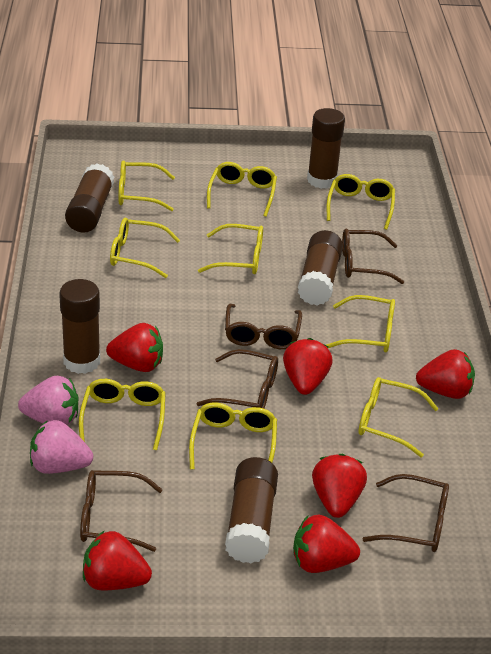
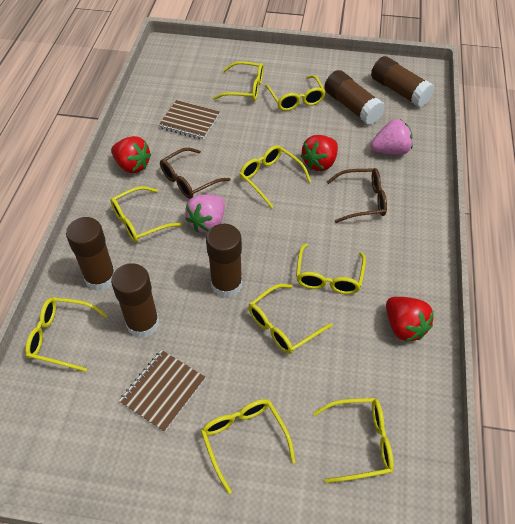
brown glasses: 5 -> 2
brown notebook: 0 -> 2
red strawberry: 6 -> 3

